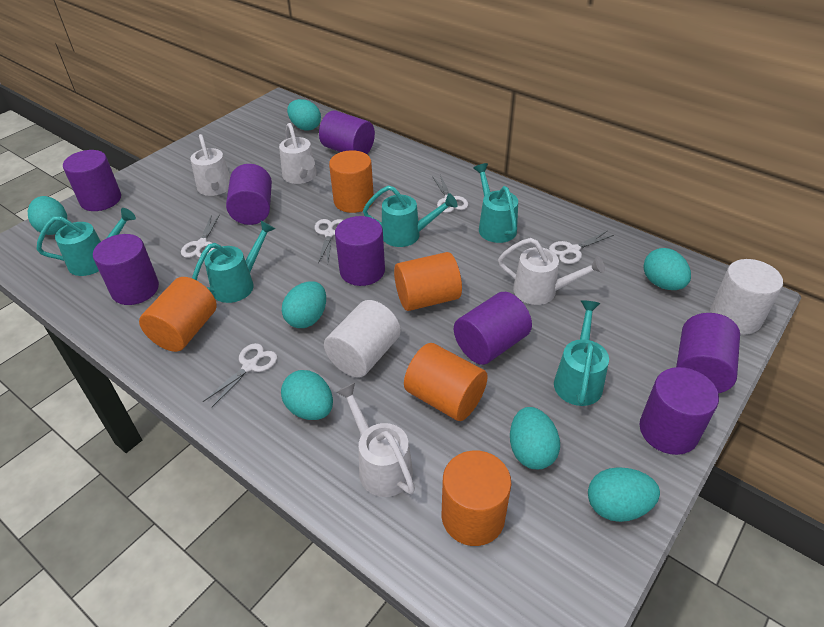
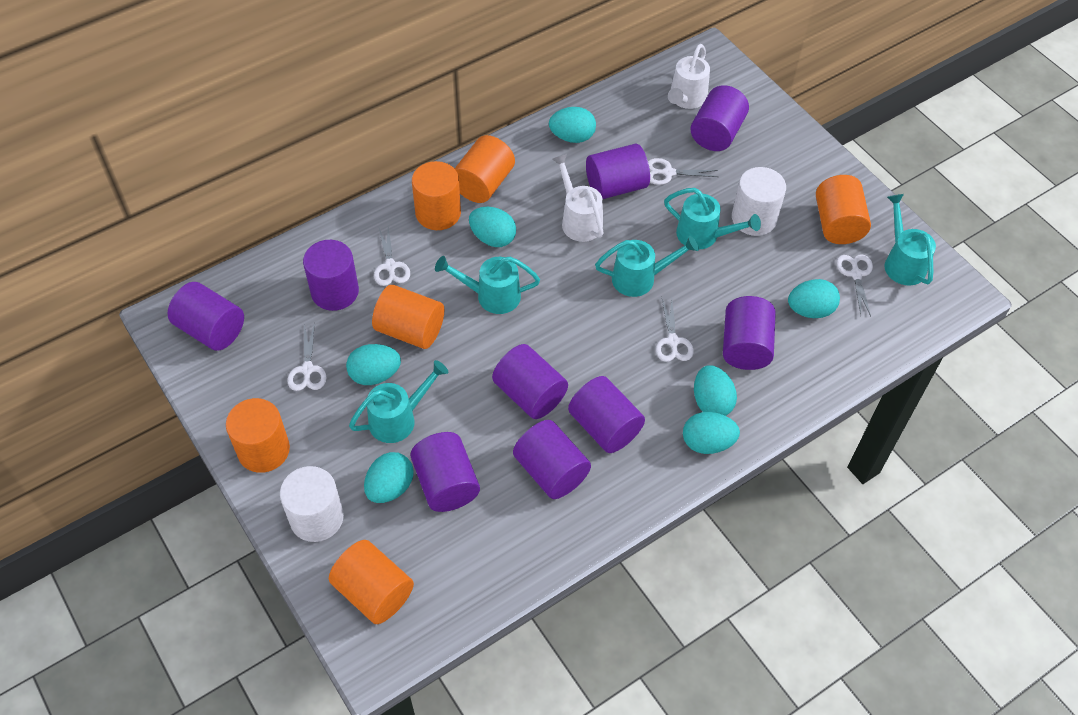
orange cylinder: 5 -> 6
purple cylinder: 8 -> 9
white watering can: 4 -> 2

